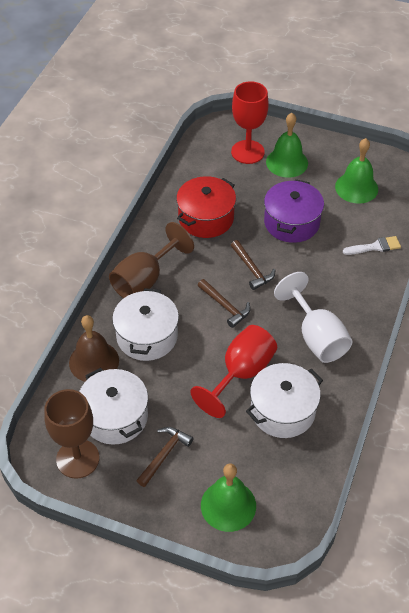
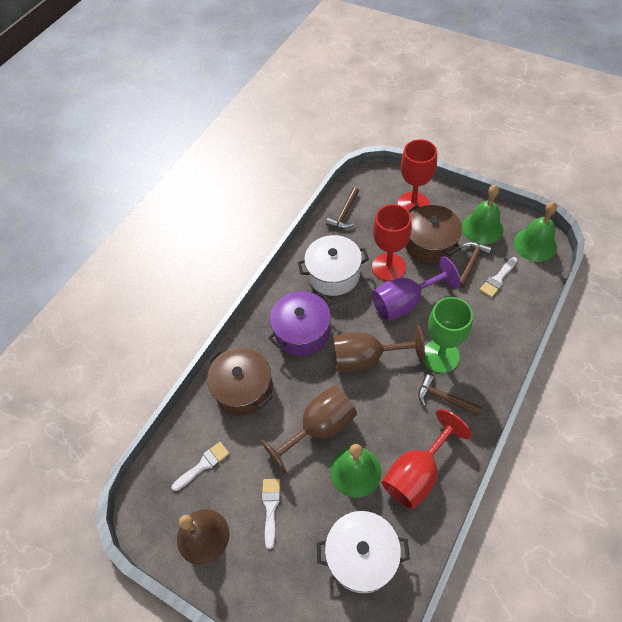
brown pot: 0 -> 2
green goblet: 0 -> 1
purple goblet: 0 -> 1
red goblet: 2 -> 3
red pot: 1 -> 0
white brush: 1 -> 3
white goblet: 1 -> 0
white pot: 3 -> 2

